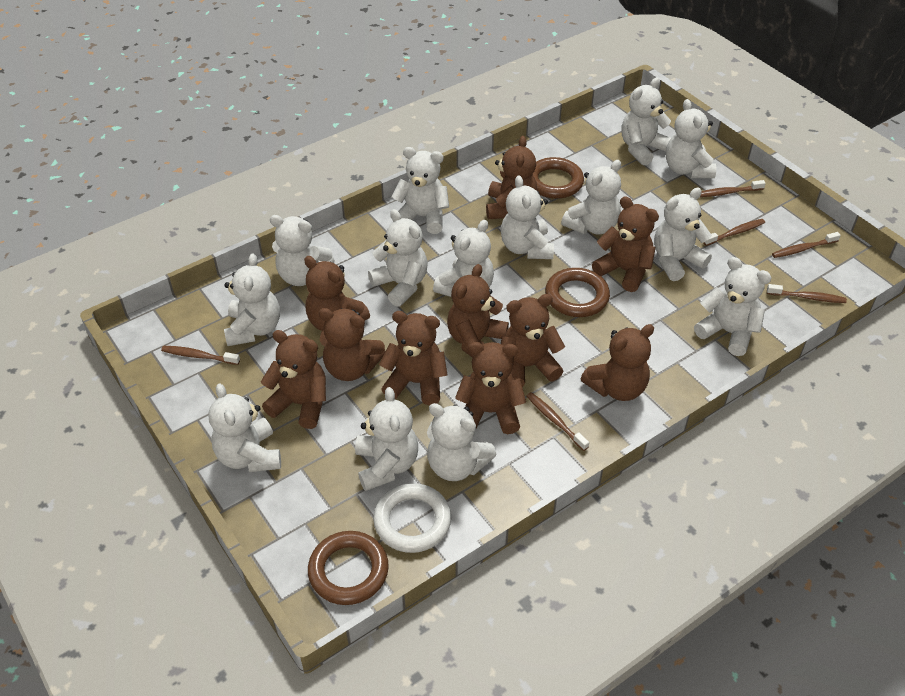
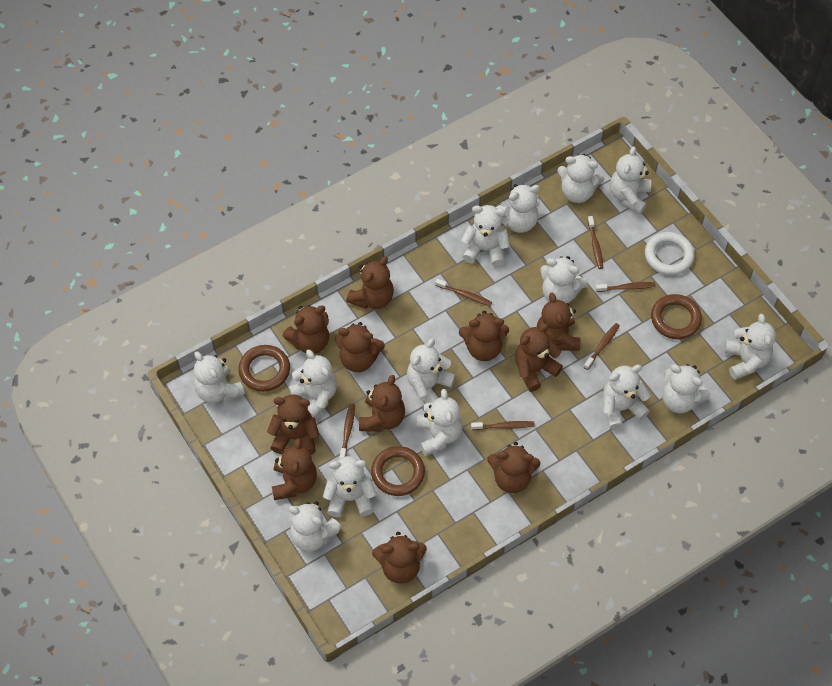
brown teddy bear: 10 -> 11

